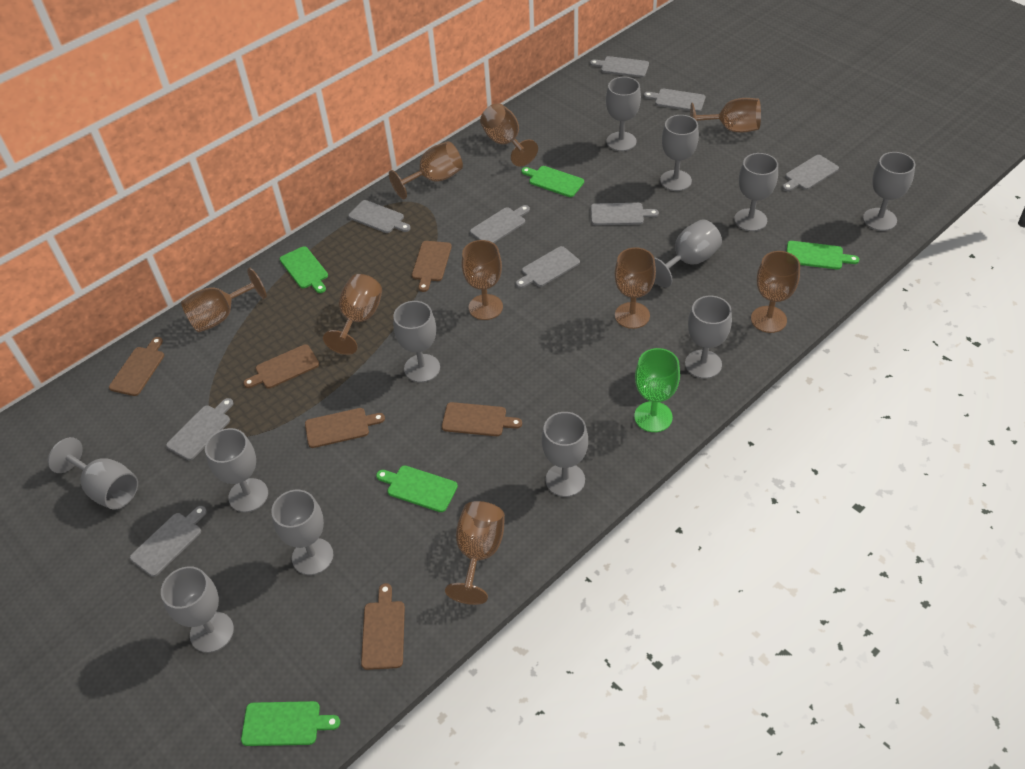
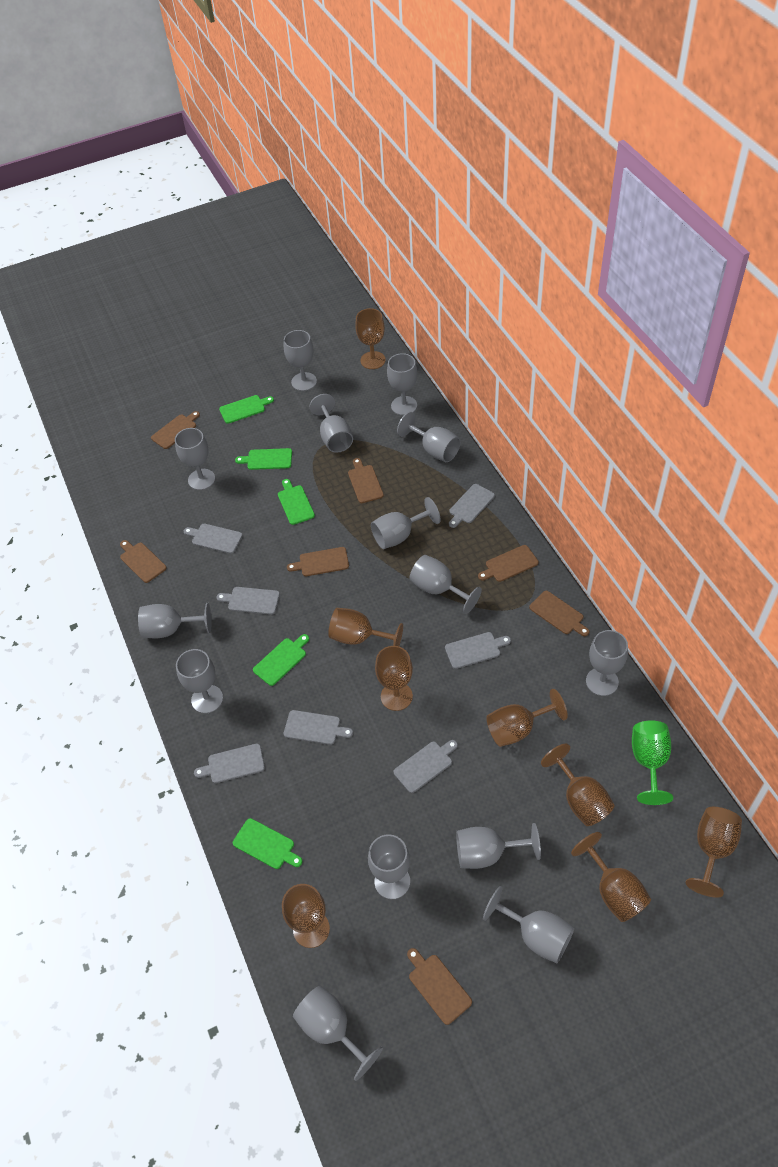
brown cutting board: 6 -> 7
brown goblet: 9 -> 8
grey cutting board: 9 -> 7
grey goblet: 12 -> 14

